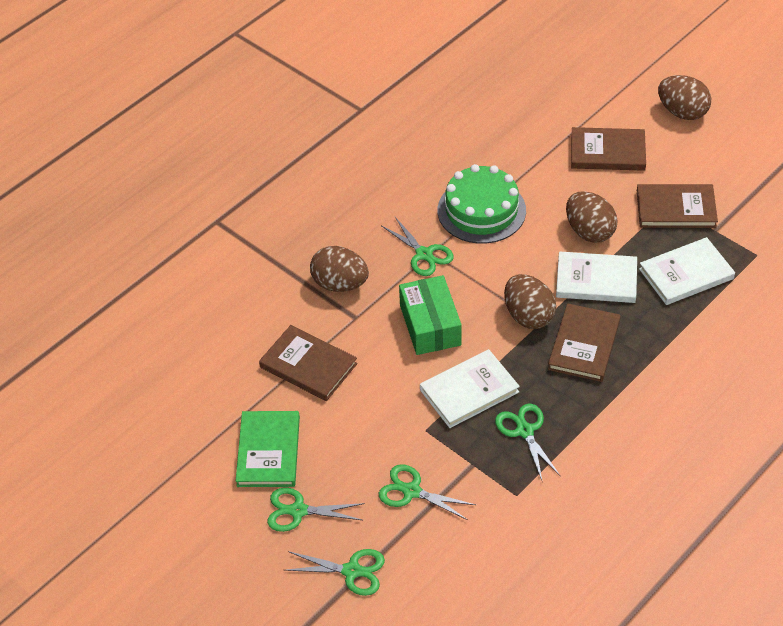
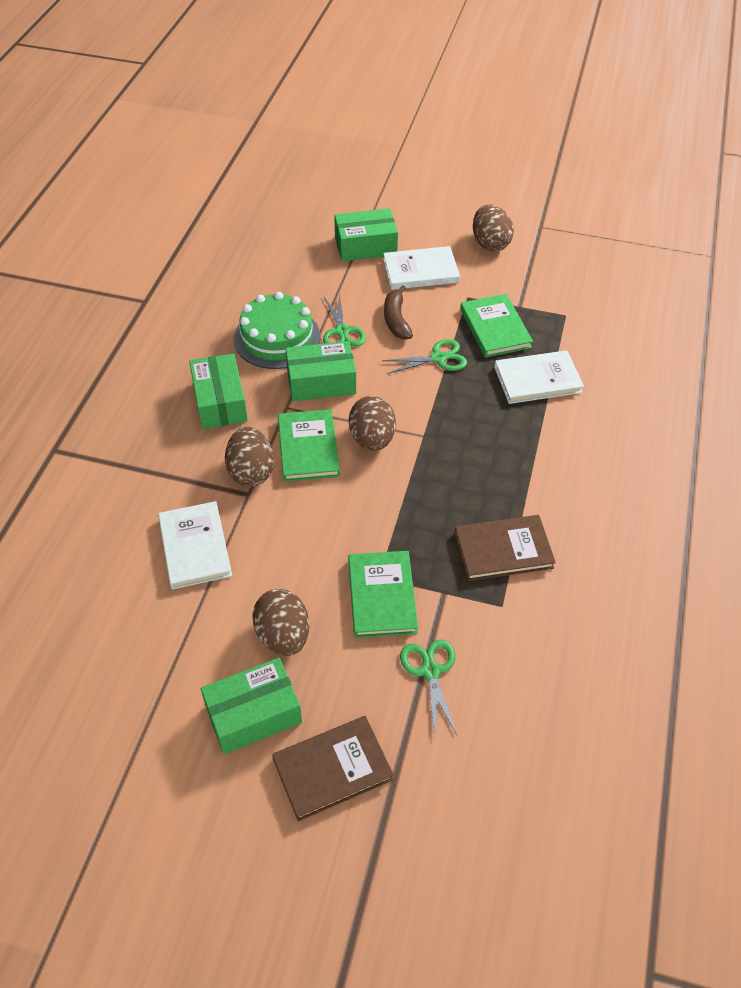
brown banana: 0 -> 1
brown book: 4 -> 2
green book: 1 -> 3
green box: 1 -> 4
green scissors: 5 -> 3

